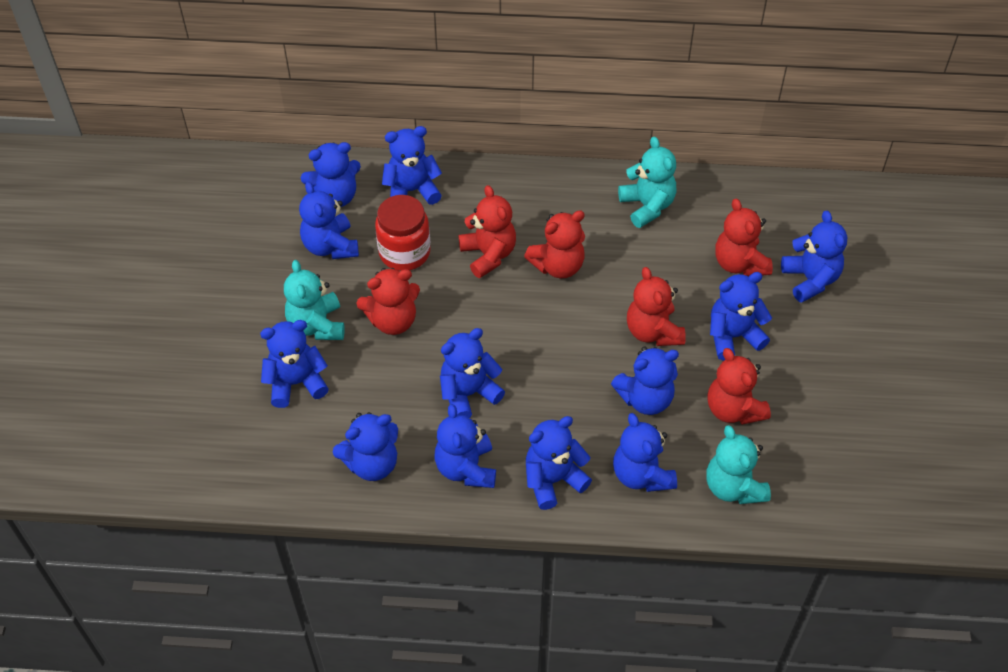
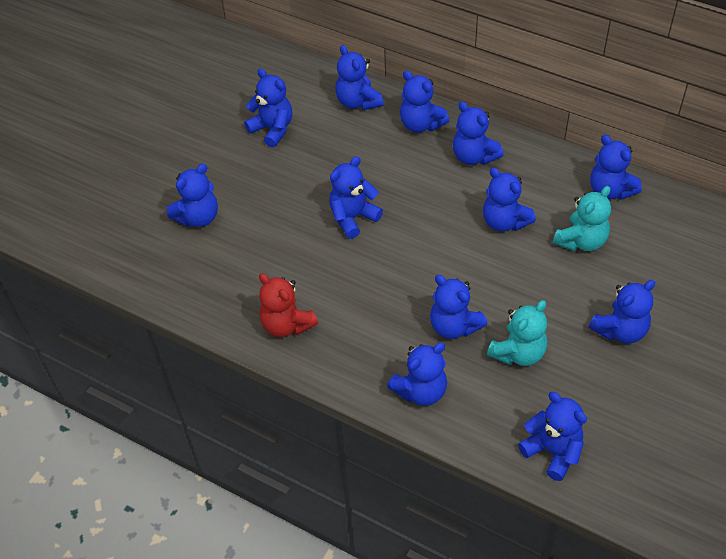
red jar: 1 -> 0
red teddy bear: 6 -> 1
turquoise teddy bear: 3 -> 2

